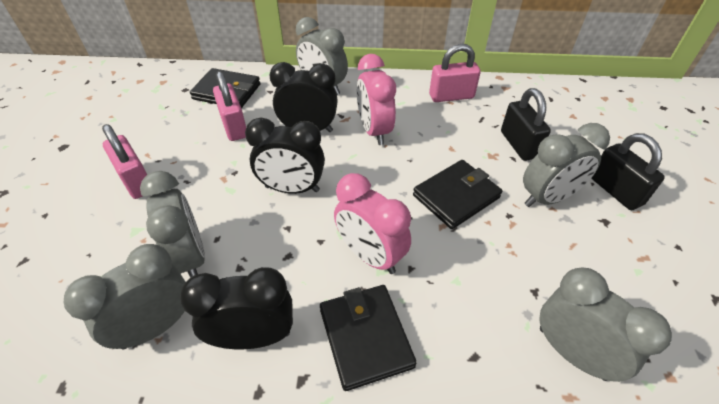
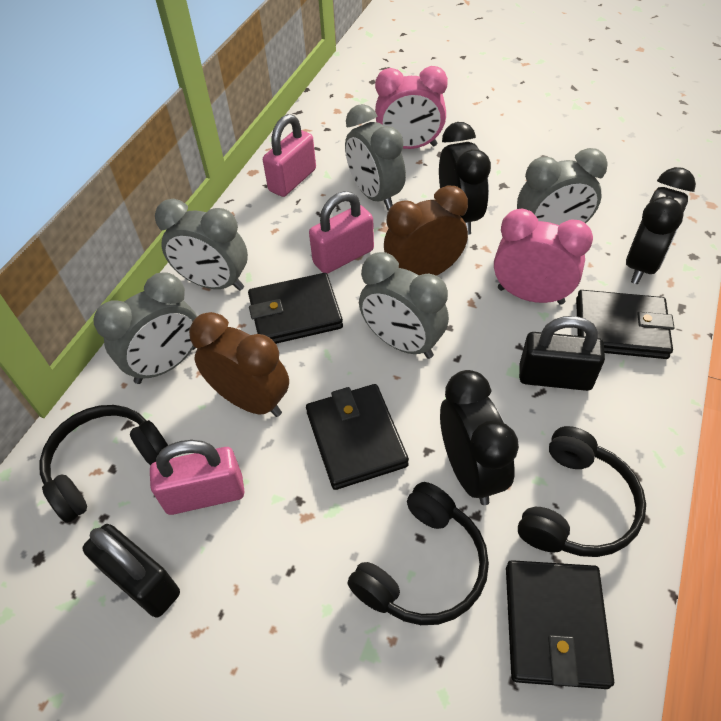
black headphones: 0 -> 3
black wallet: 3 -> 4
brown clock: 0 -> 2

